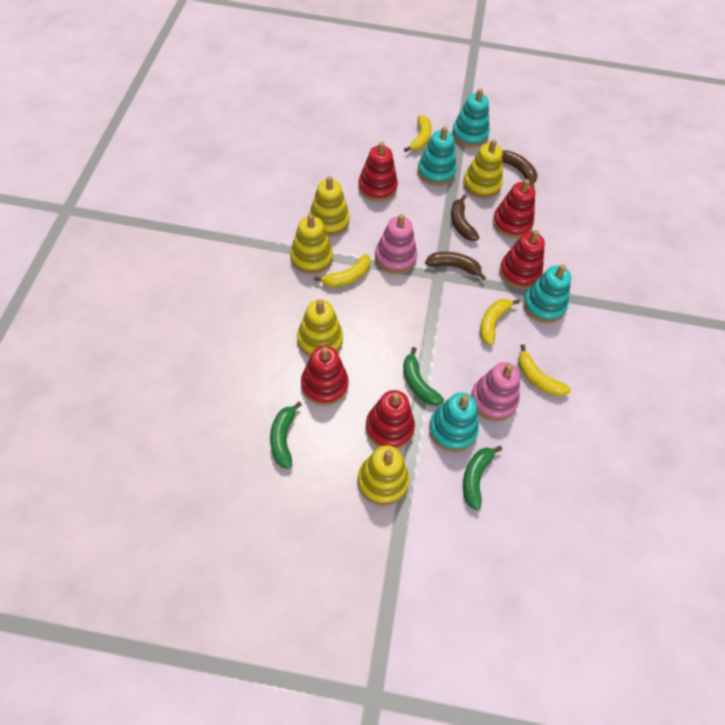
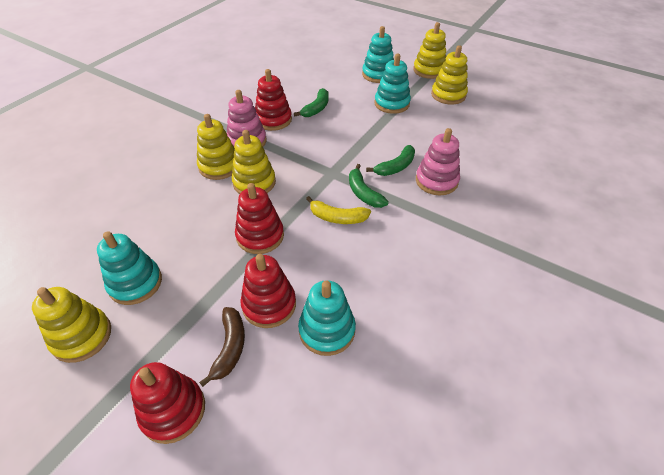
brown banana: 3 -> 1
red stacking toy: 5 -> 4
yellow banana: 4 -> 1

